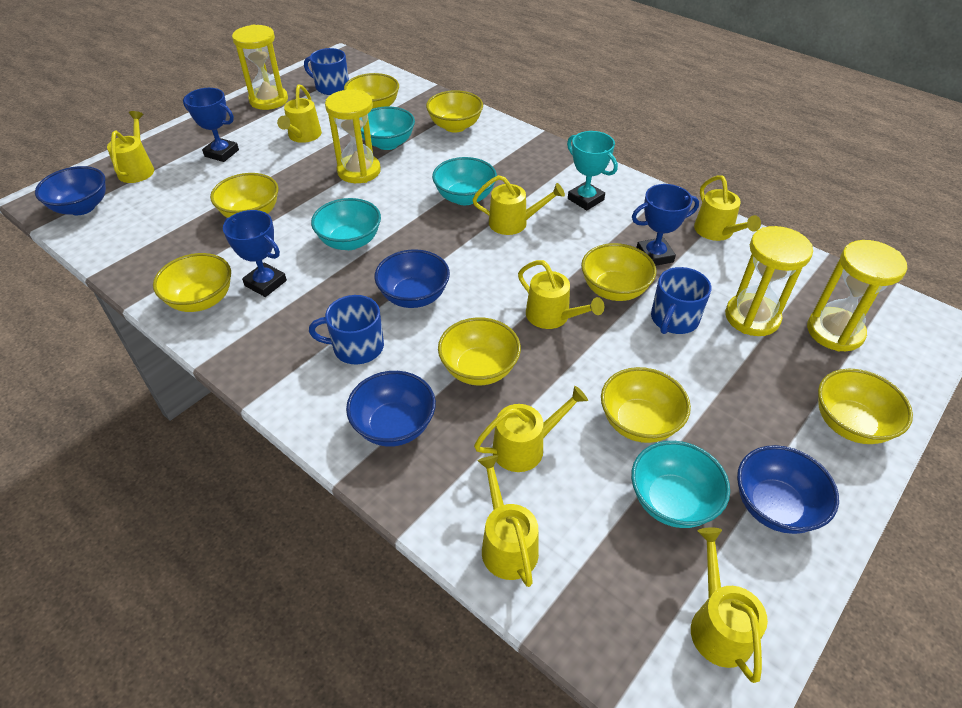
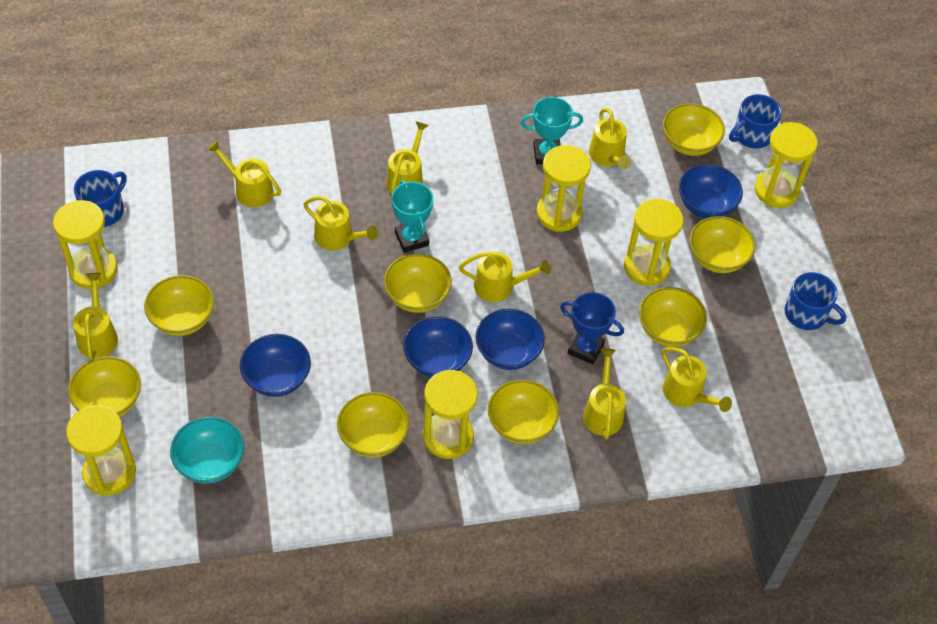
blue trophy: 3 -> 1
turquoise bowl: 4 -> 1
turquoise trophy: 1 -> 2
yellow hourglass: 4 -> 6

